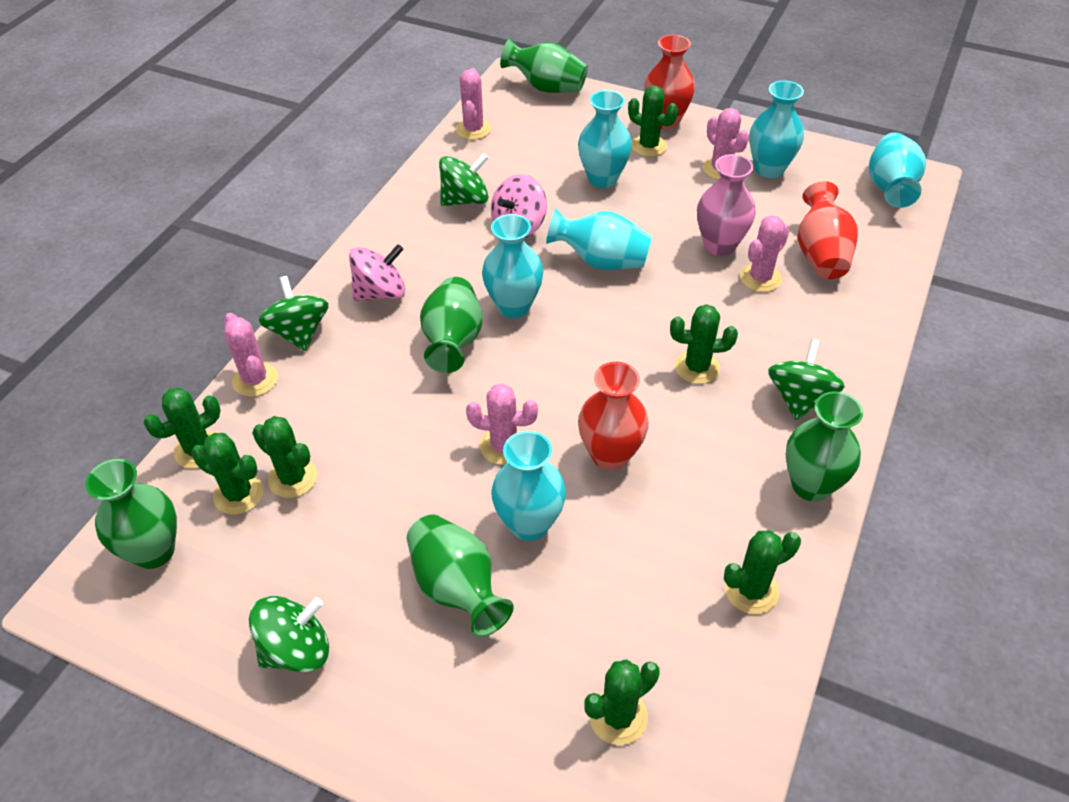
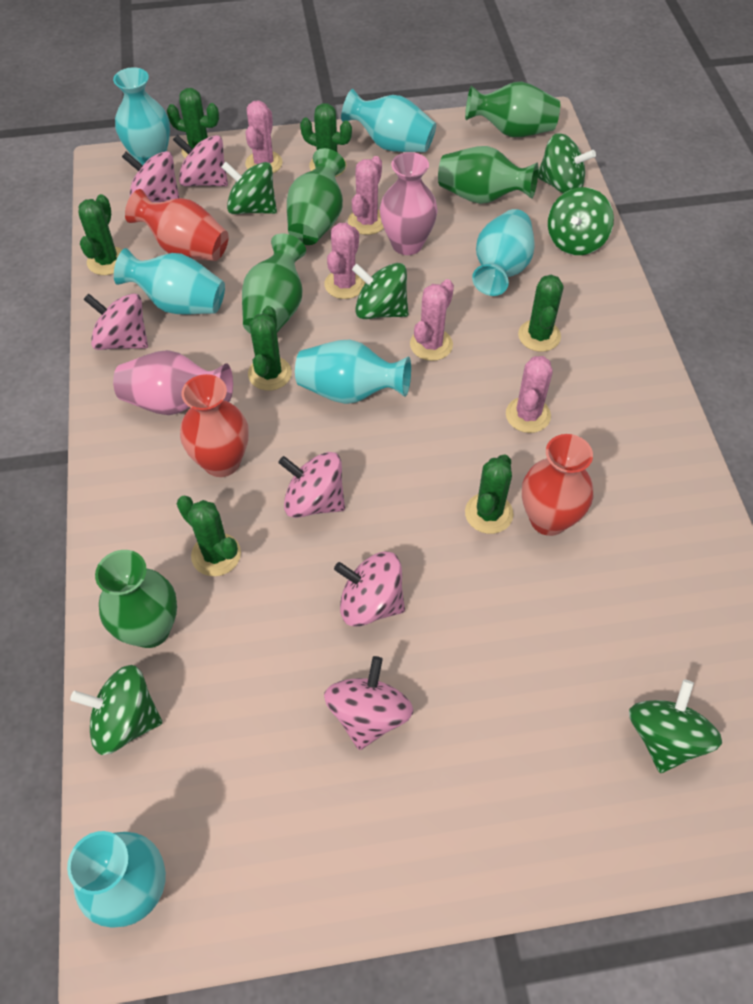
green spinning top: 4 -> 6
pink spinning top: 2 -> 6
pink vase: 1 -> 2

